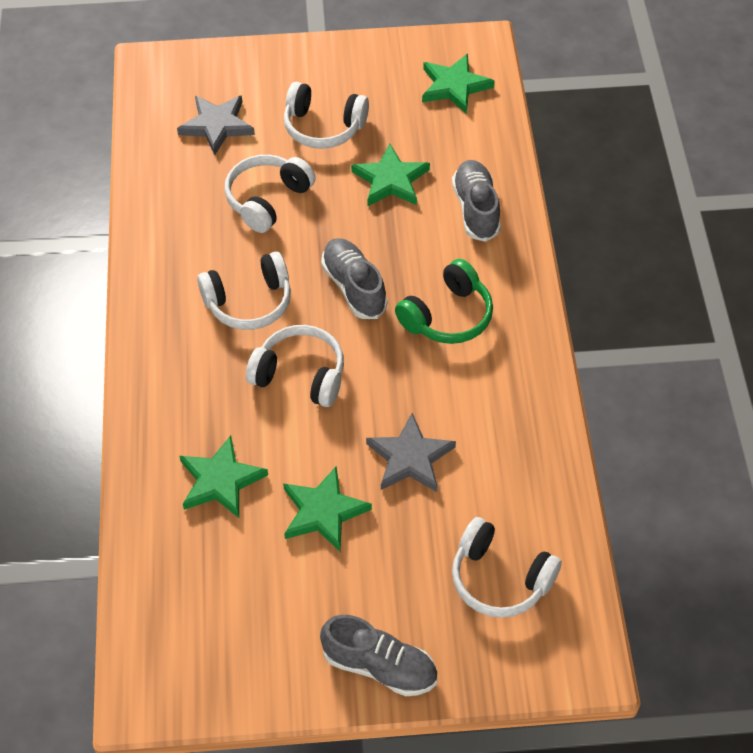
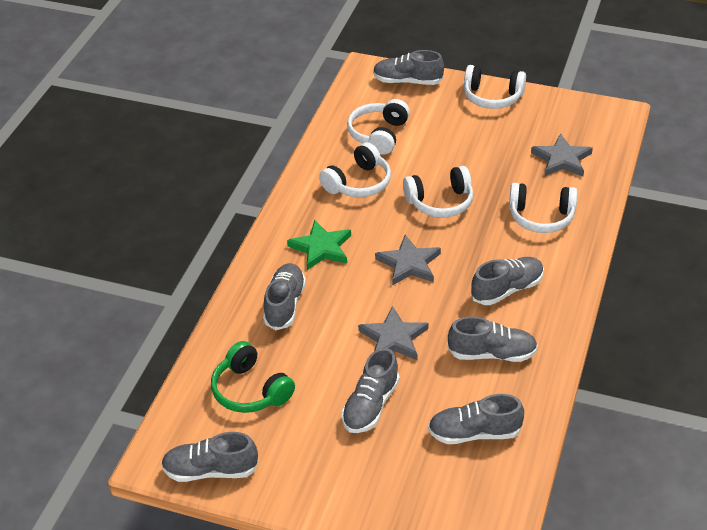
green star: 4 -> 1
grey shoe: 3 -> 7
grey star: 2 -> 3

